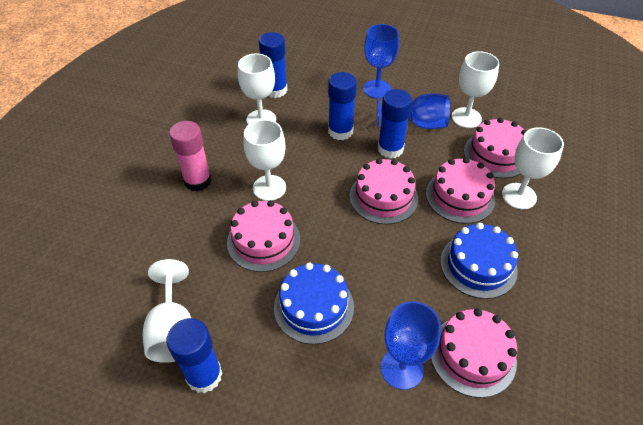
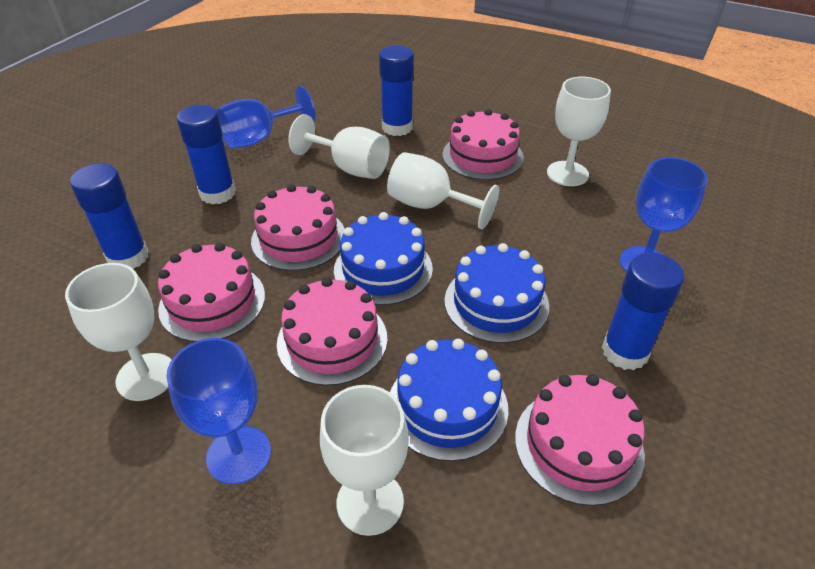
blue cake: 2 -> 3
pink glue stick: 1 -> 0

